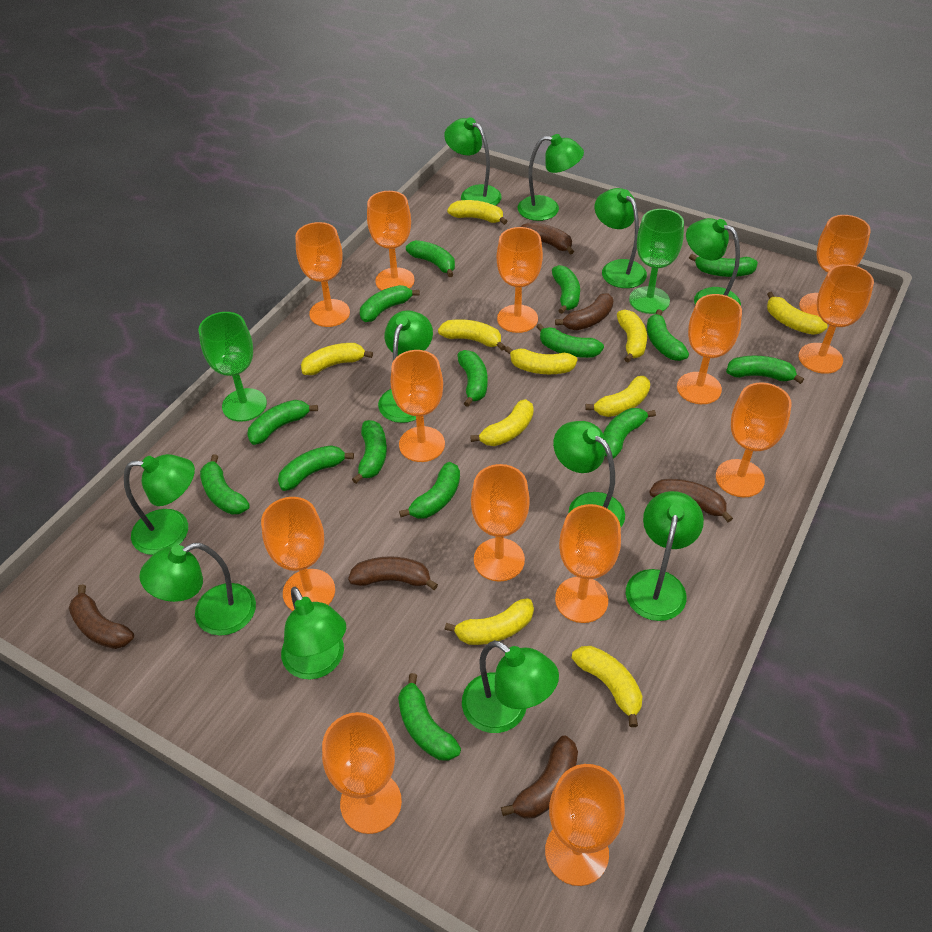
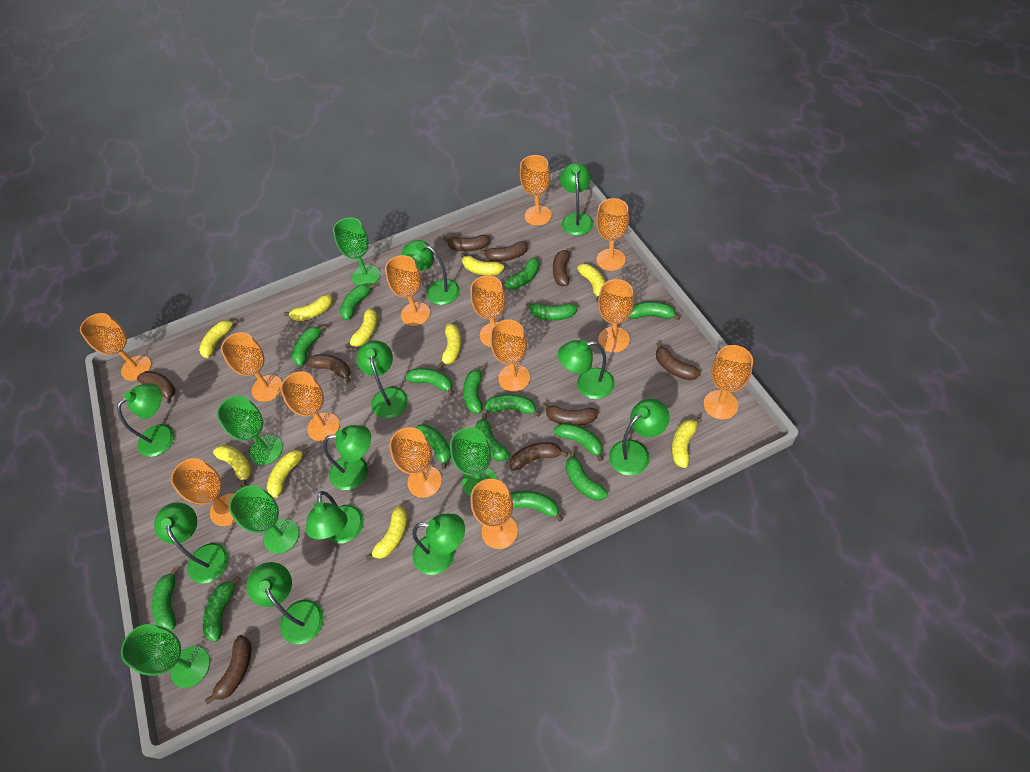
brown banana: 6 -> 9
green goblet: 2 -> 5

